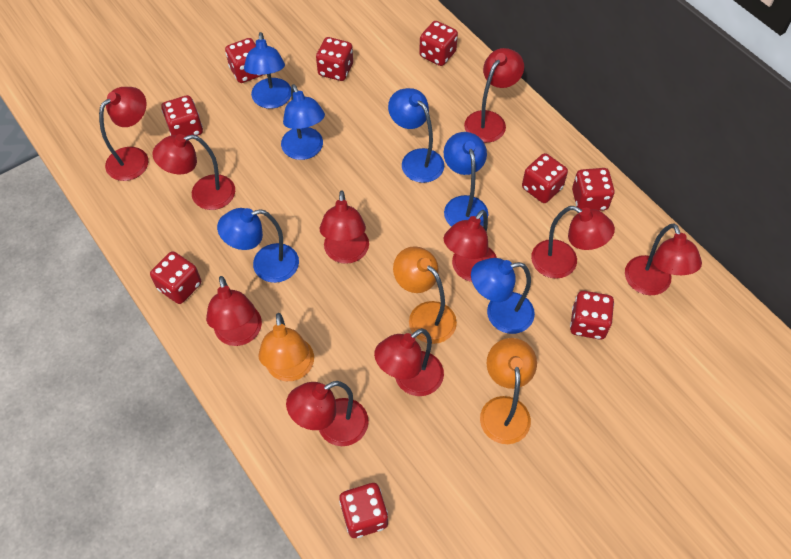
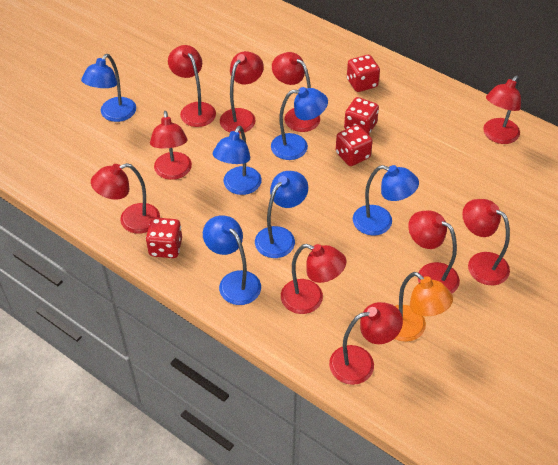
orange lamp: 3 -> 1
red dice: 9 -> 4

